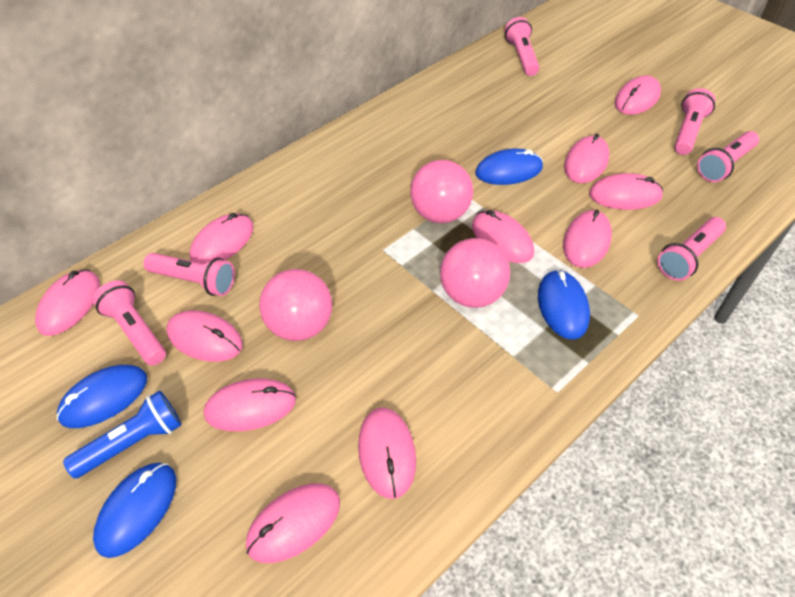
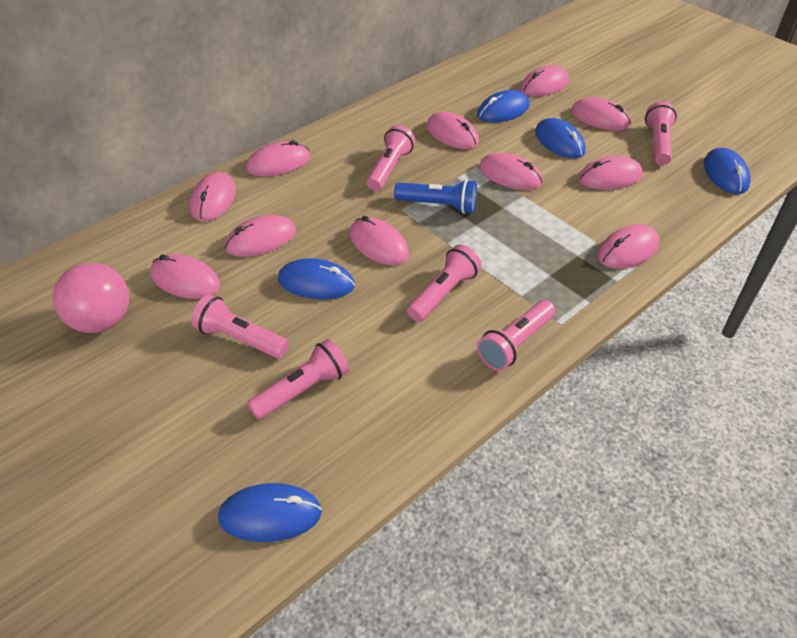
blue mouse: 4 -> 5
pink ball: 3 -> 1

